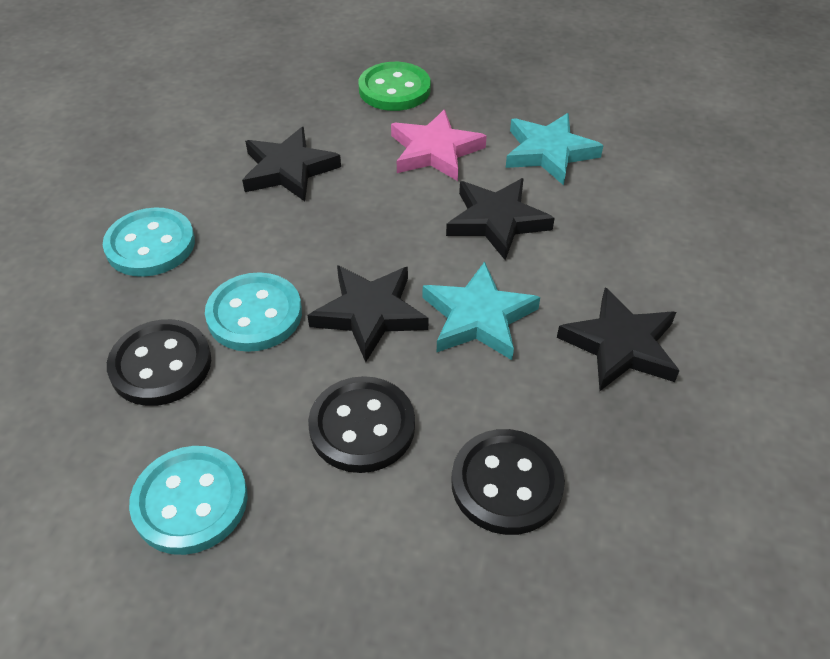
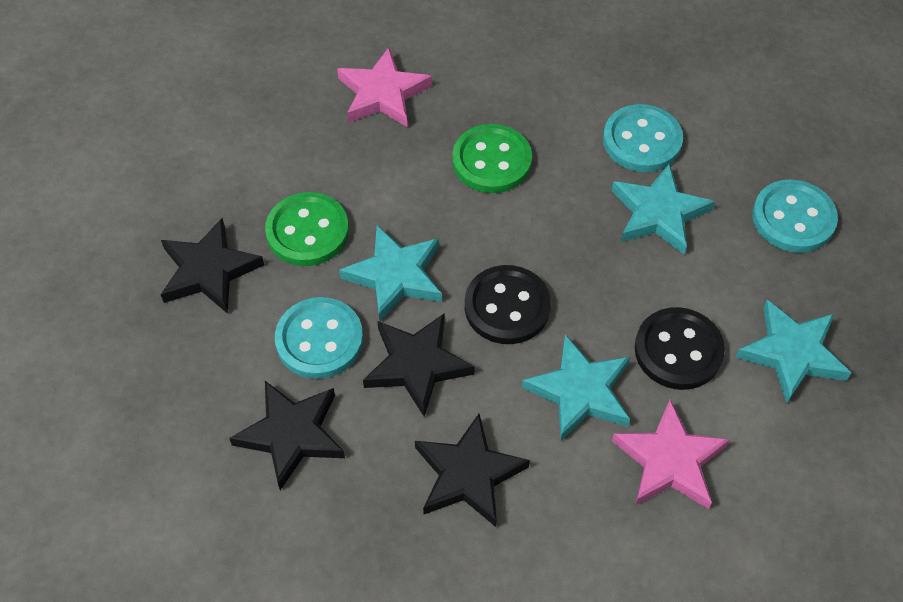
black button: 3 -> 2
green button: 1 -> 2
pink star: 1 -> 2
turquoise star: 2 -> 4

